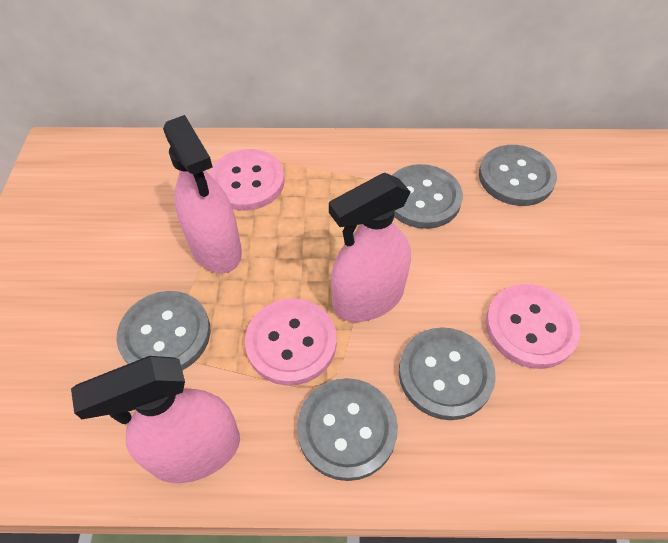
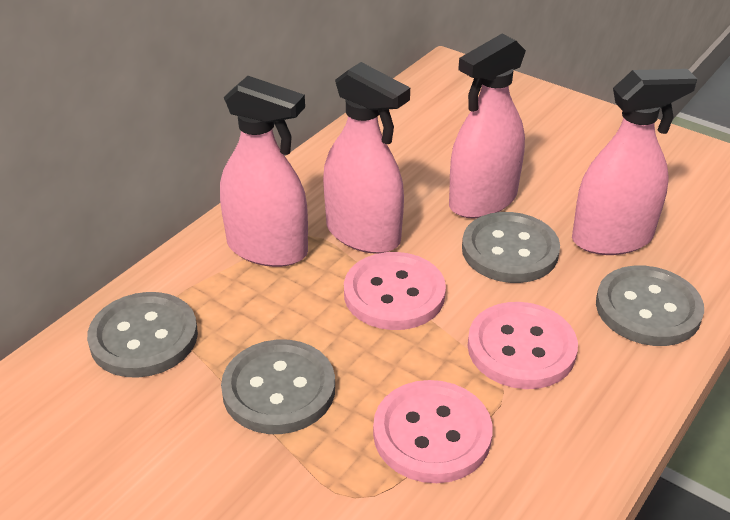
grey button: 5 -> 4
pink spray bottle: 3 -> 4

